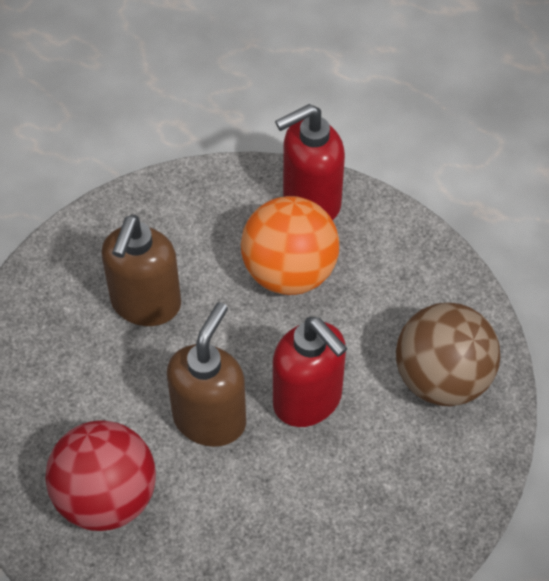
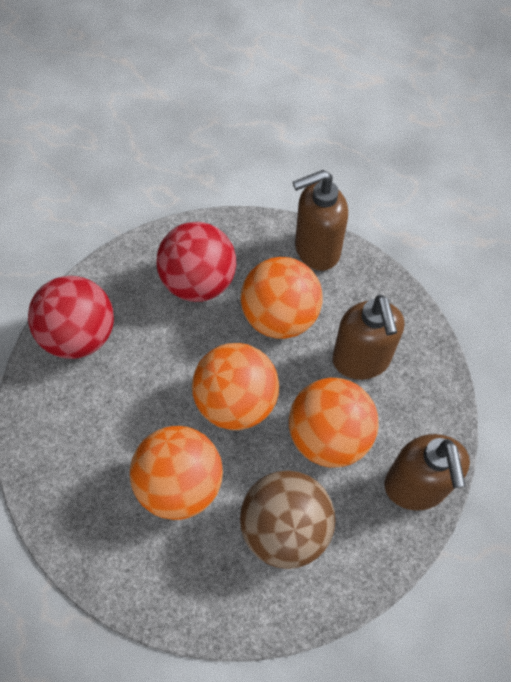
brown soap dispenser: 2 -> 3
orange ball: 1 -> 4
red ball: 1 -> 2
red soap dispenser: 2 -> 0

